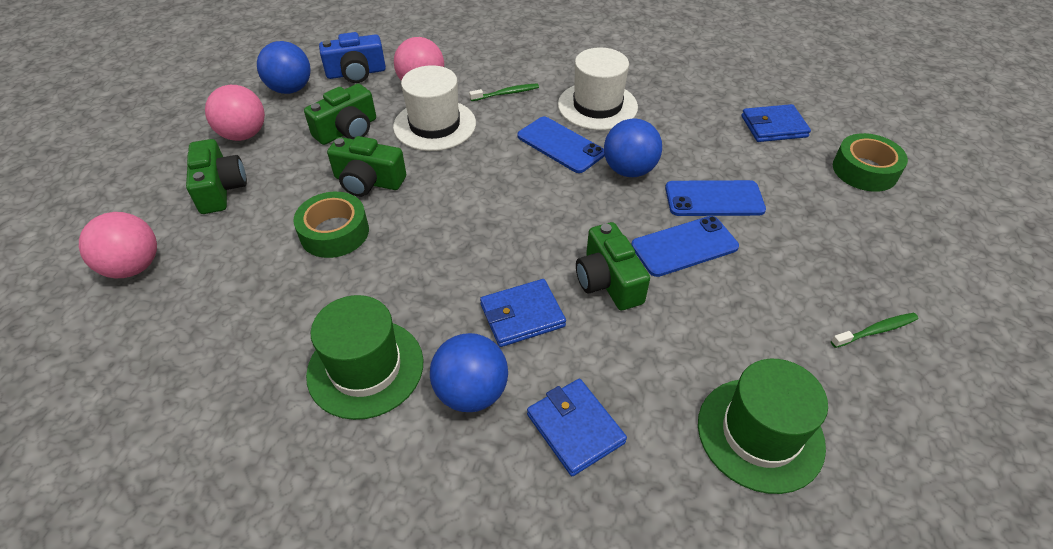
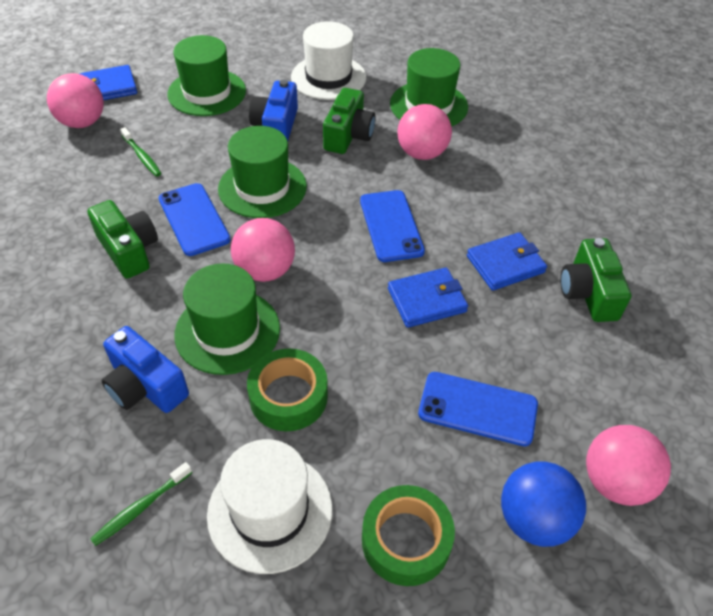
blue ball: 3 -> 1
blue camera: 1 -> 2
green camera: 4 -> 3
green hat: 2 -> 4
pink ball: 3 -> 4

